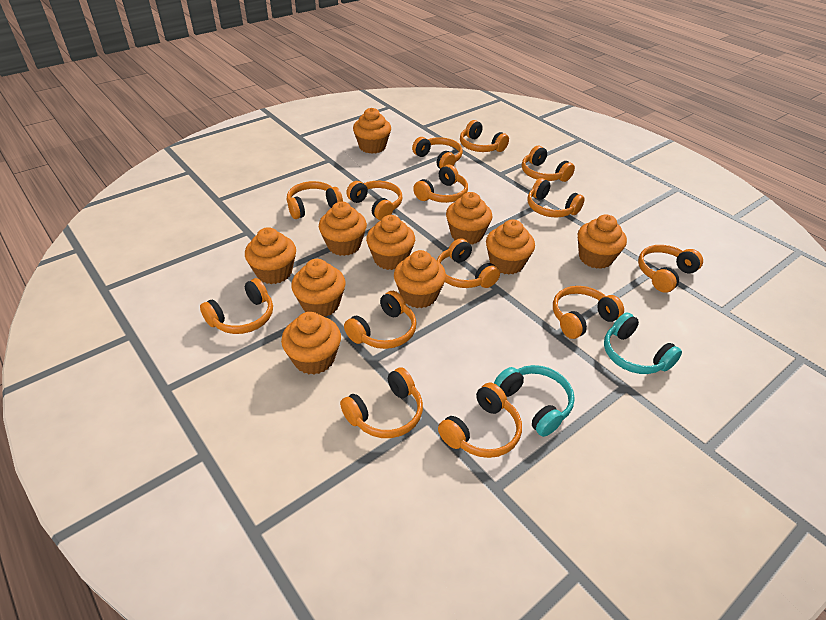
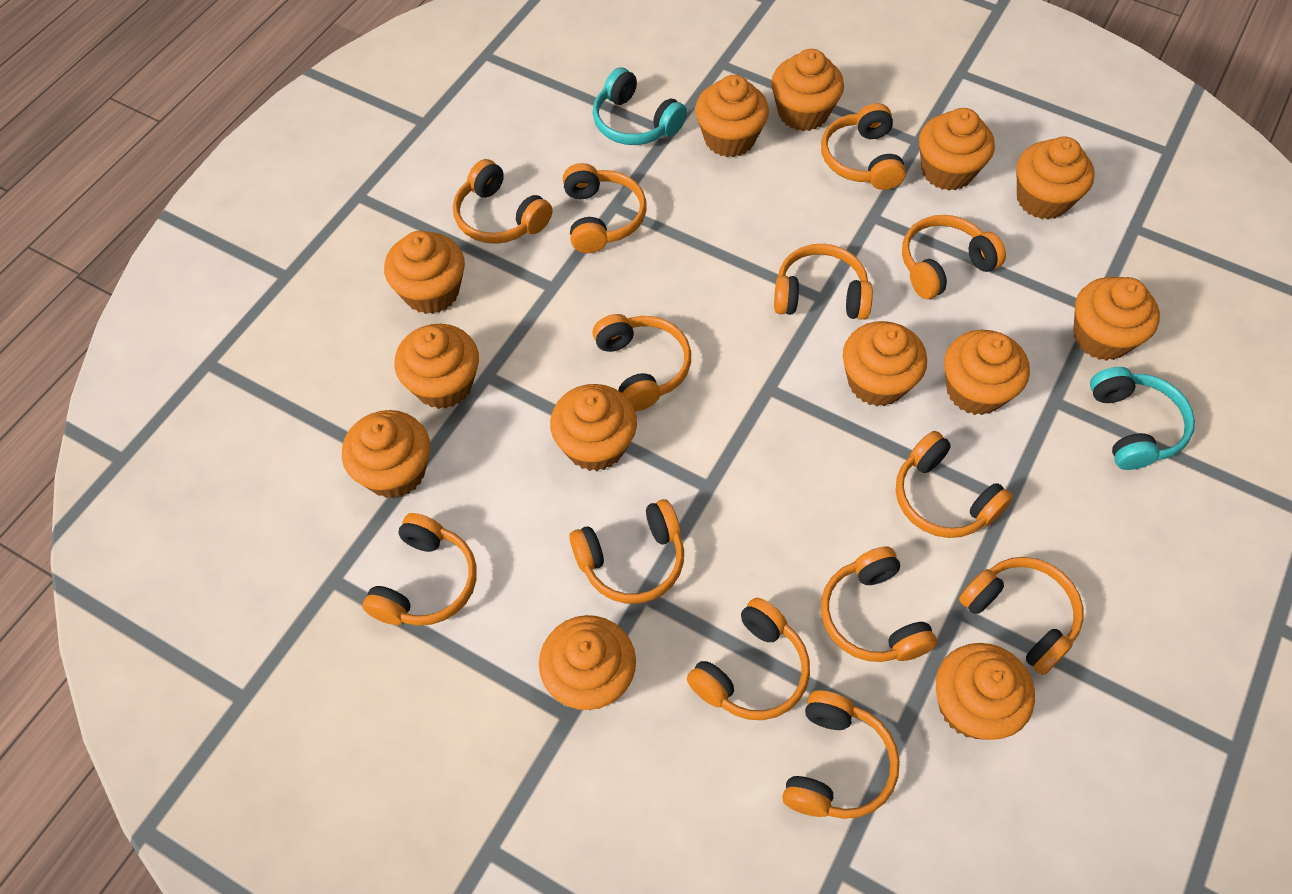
orange cupcake: 10 -> 13
orange headphones: 14 -> 13

